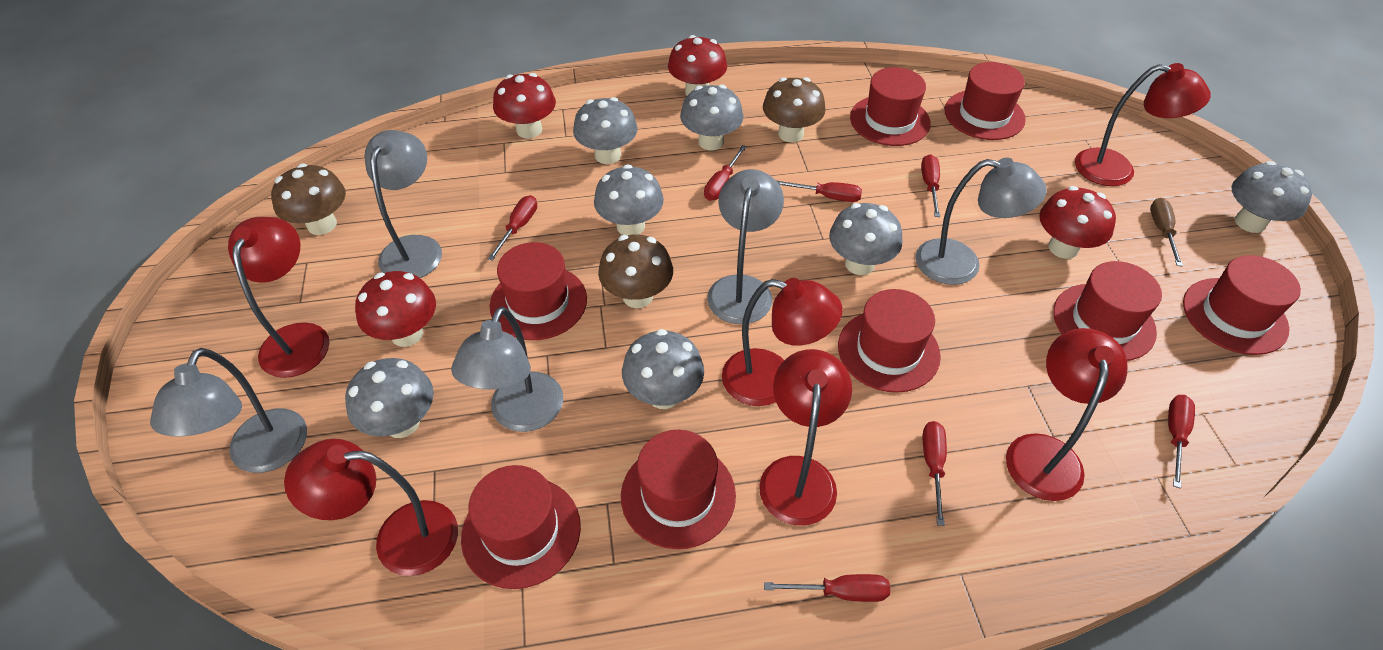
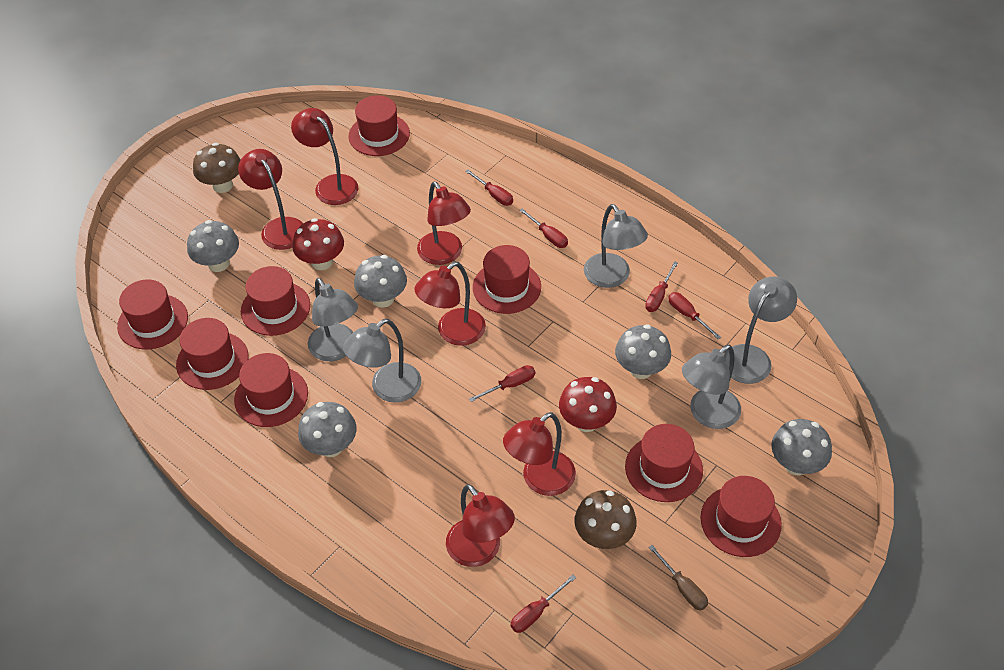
brown mushroom: 3 -> 2
grey mushroom: 7 -> 5
red mushroom: 4 -> 2
red screwdriver: 7 -> 6

